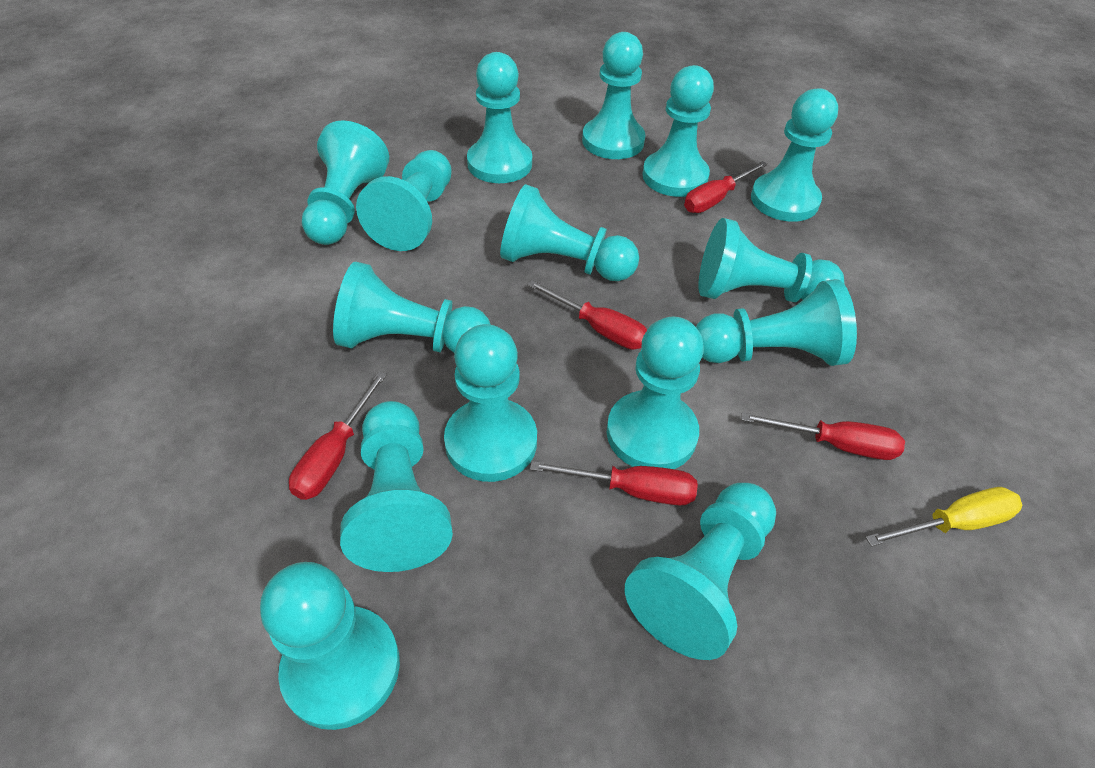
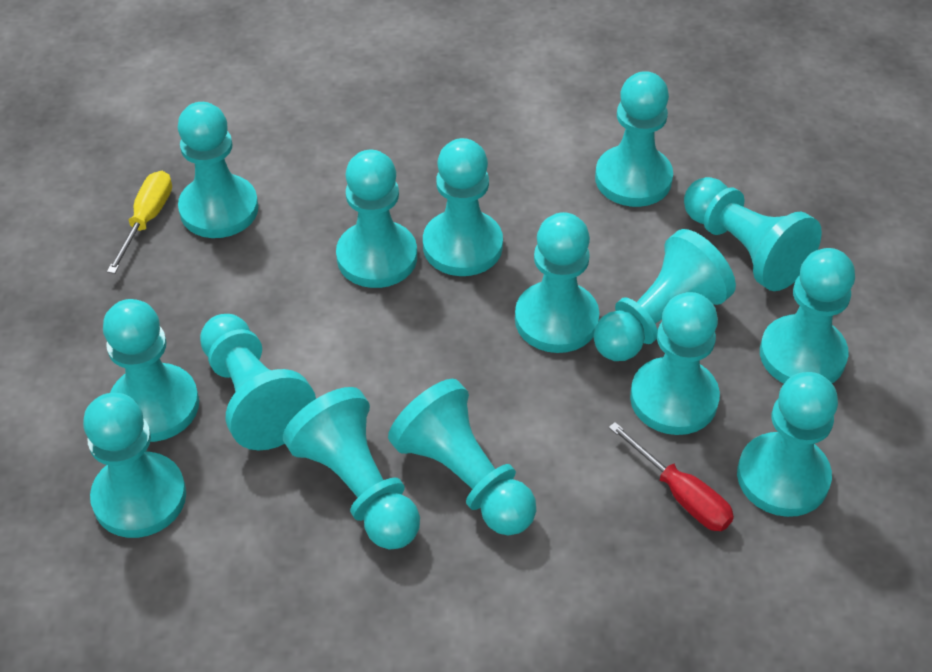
red screwdriver: 5 -> 1

